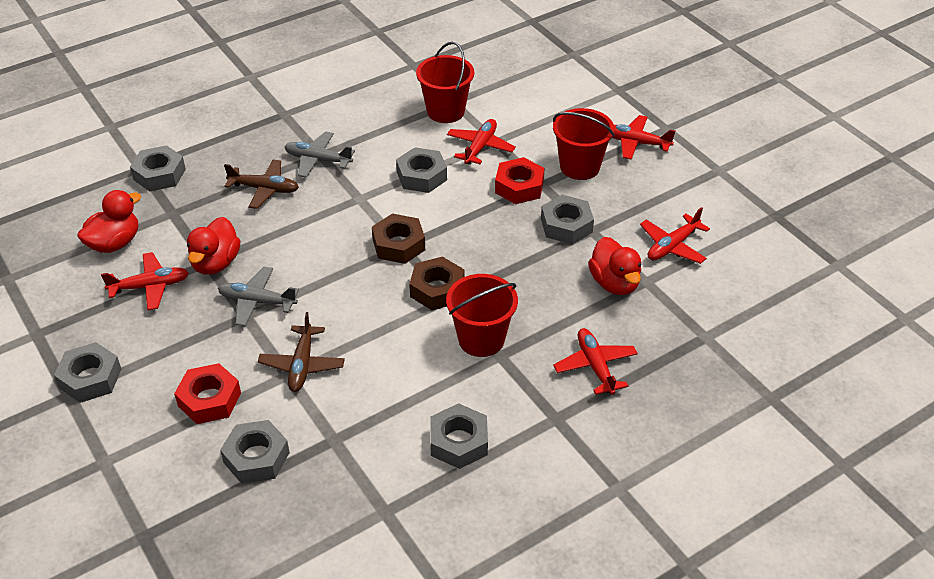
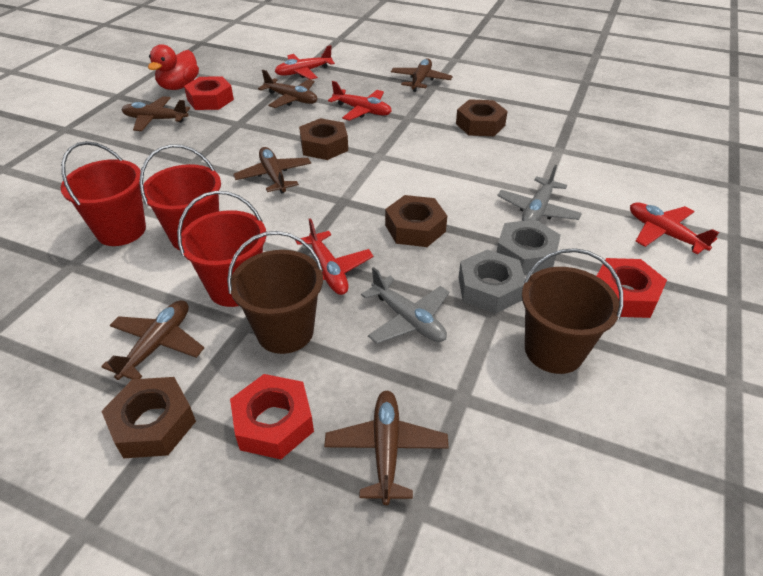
brown bucket: 0 -> 2
brown nut: 2 -> 4
brown plane: 2 -> 6
grey nut: 6 -> 2
red duck: 3 -> 1
red nut: 2 -> 3
red plane: 5 -> 4

